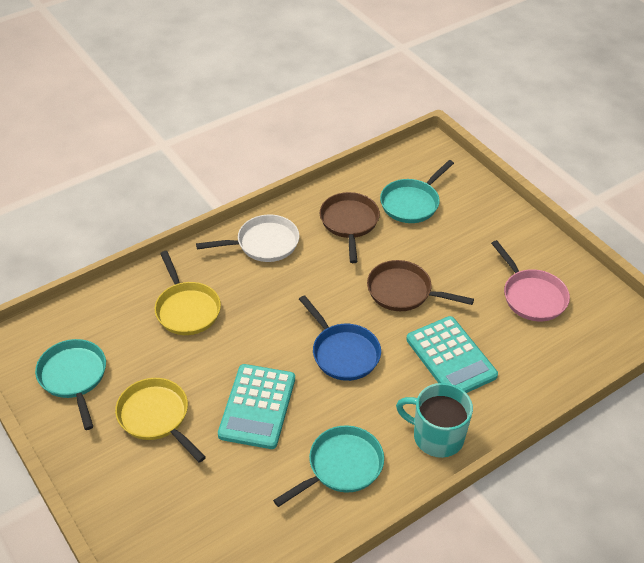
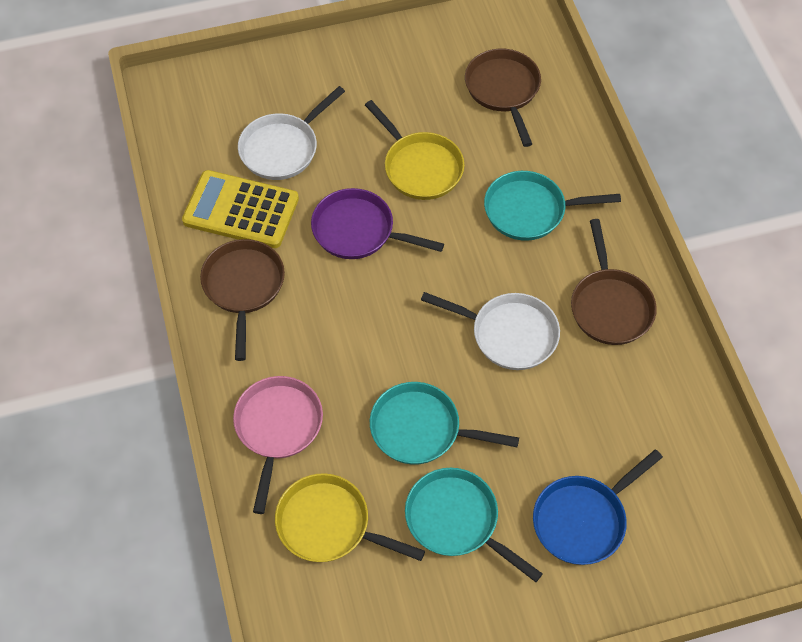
brown pan: 2 -> 3
purple pan: 0 -> 1
turquoise calculator: 2 -> 0
turquoise mug: 1 -> 0
white pan: 1 -> 2
yellow calculator: 0 -> 1

